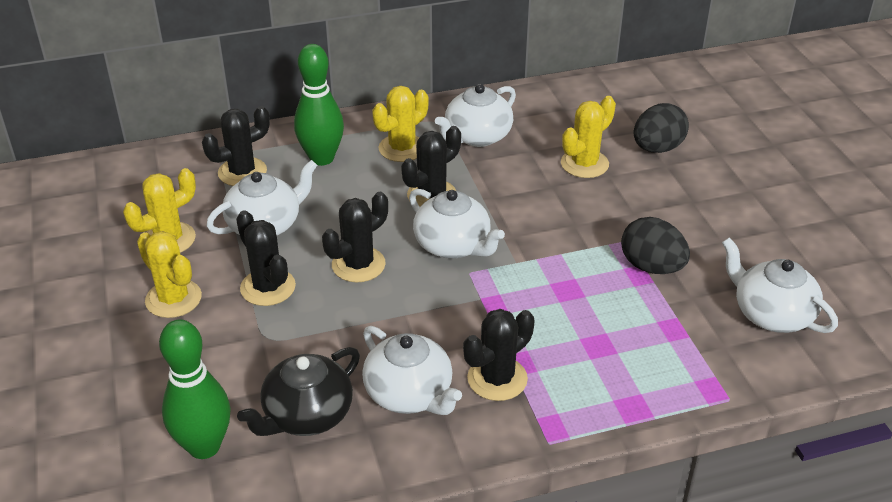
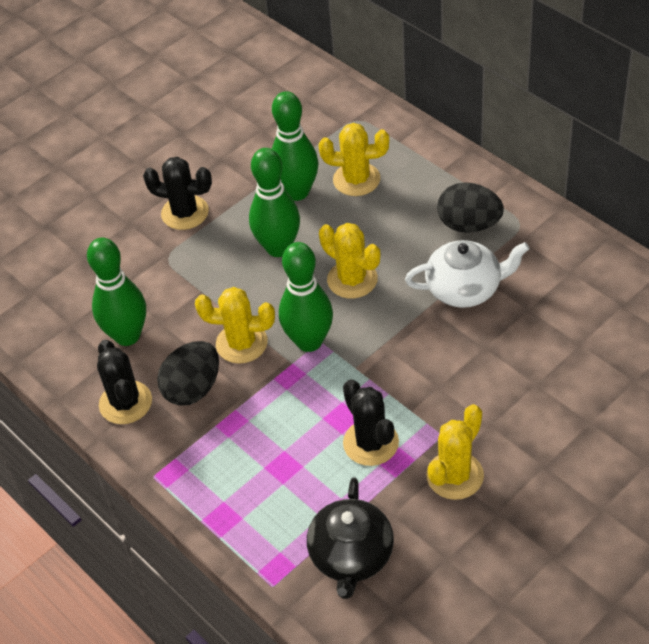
black cactus: 5 -> 3
green bowling pin: 2 -> 4
white teapot: 5 -> 1

